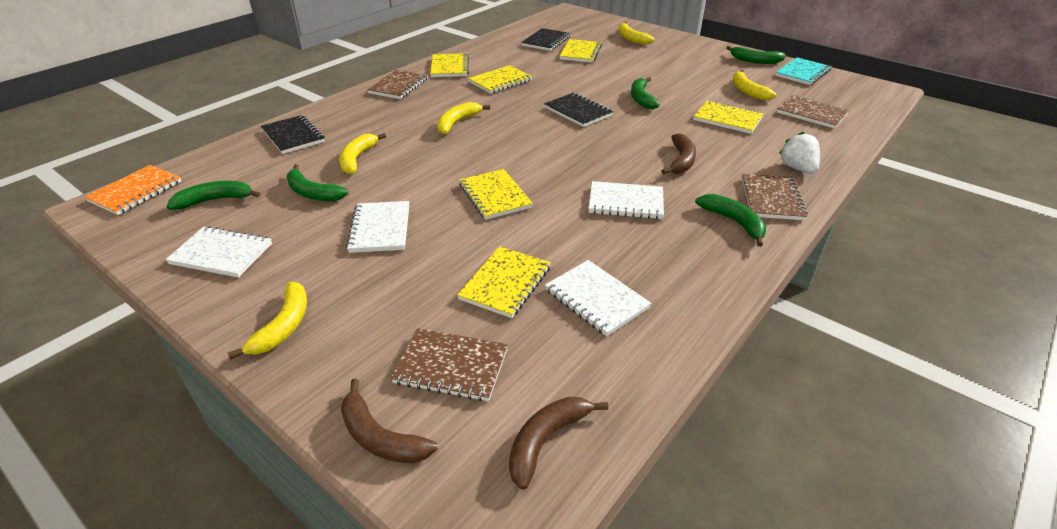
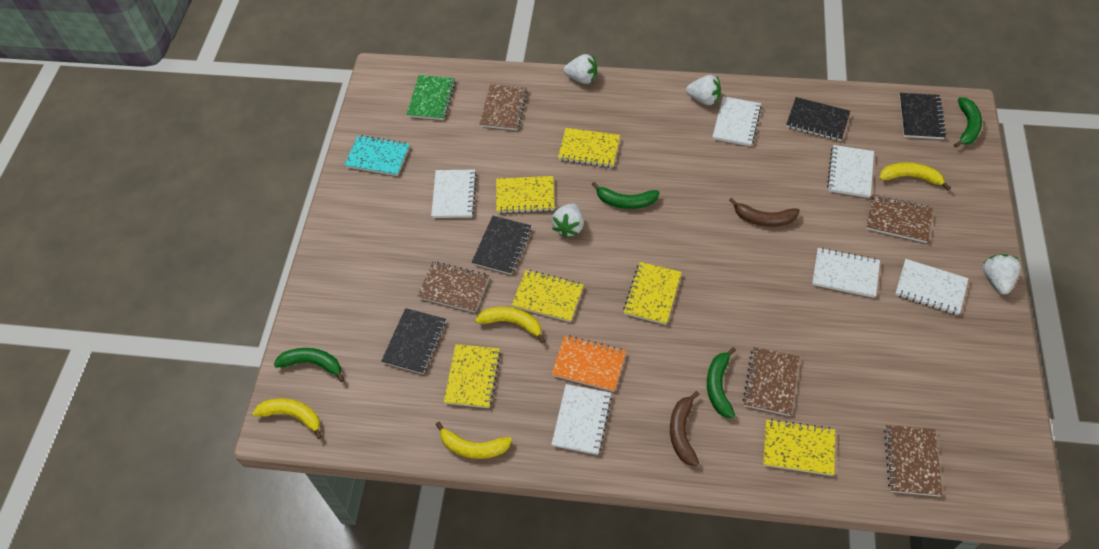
black notebook: 3 -> 4
brown banana: 3 -> 2
brown notebook: 4 -> 5
green banana: 5 -> 4
green notebook: 0 -> 1
white notebook: 4 -> 6
white strawberry: 1 -> 4
yellow banana: 5 -> 4

